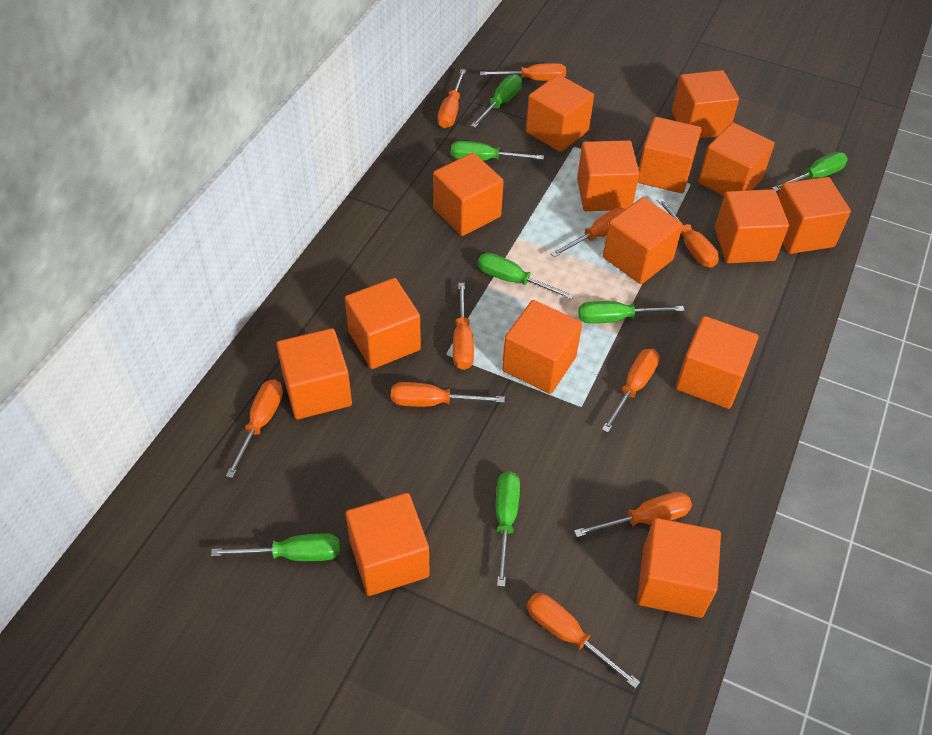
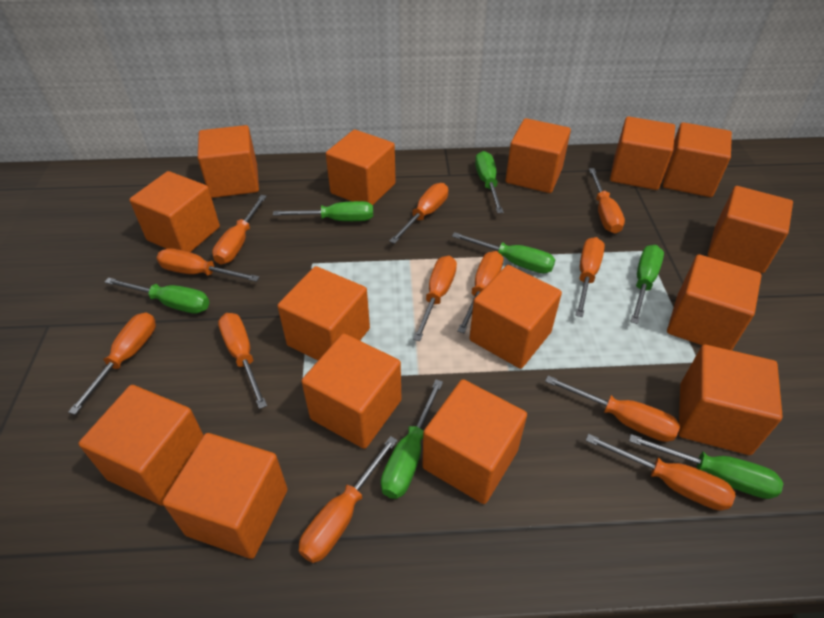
orange screwdriver: 10 -> 12

